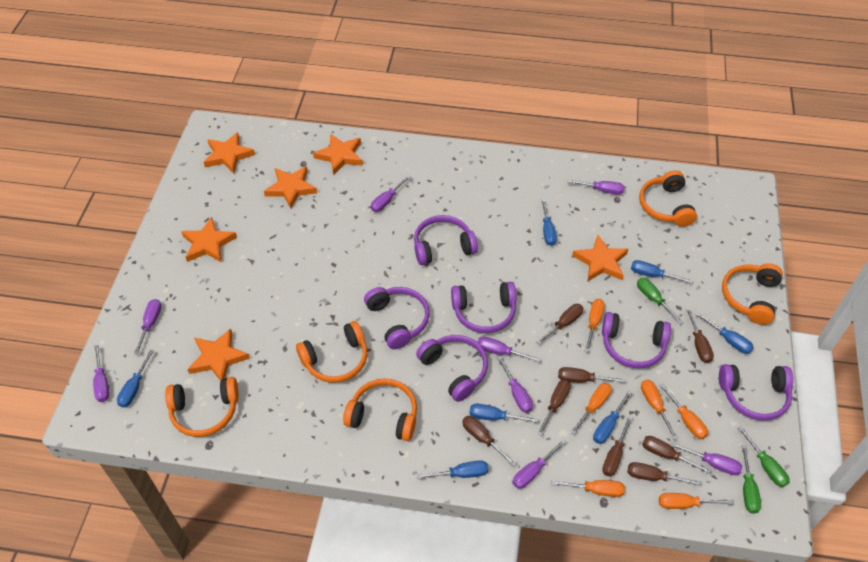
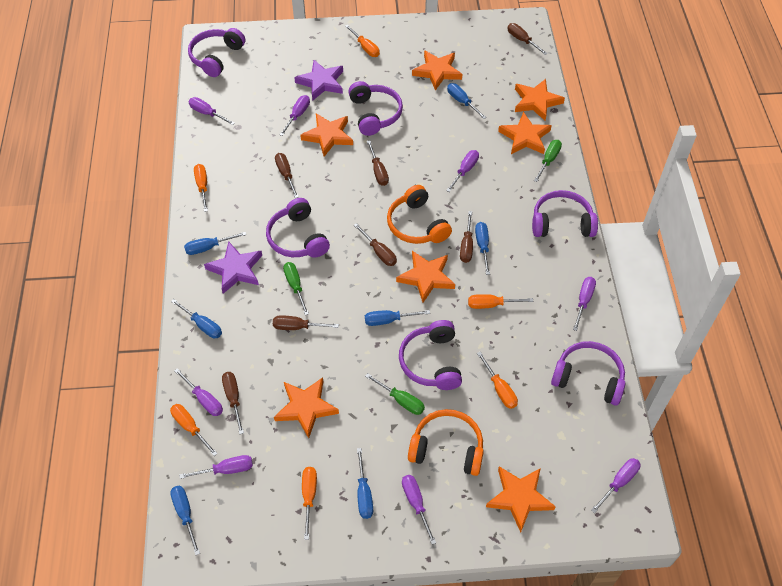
brown screwdriver: 8 -> 7
orange headphones: 5 -> 2
orange star: 6 -> 7
purple star: 0 -> 2

